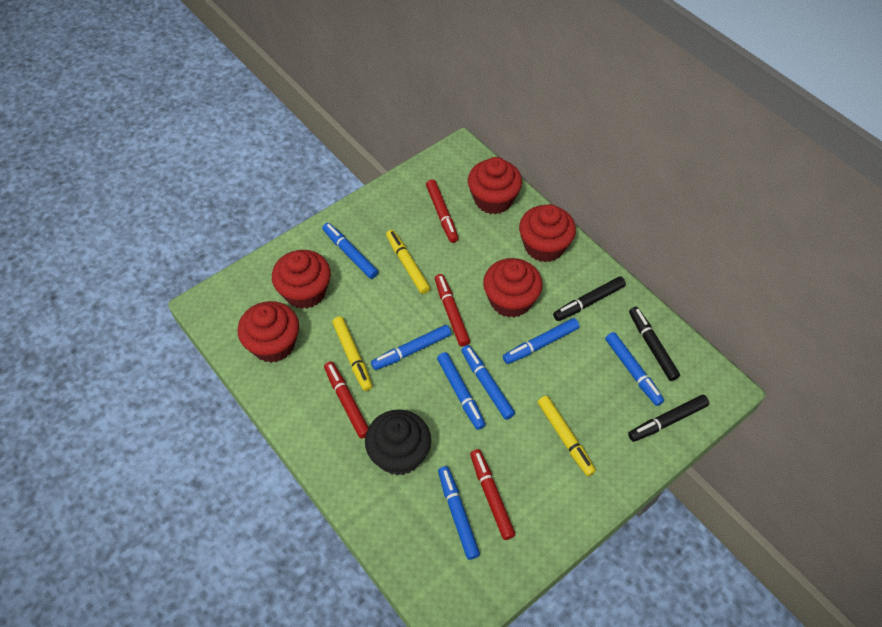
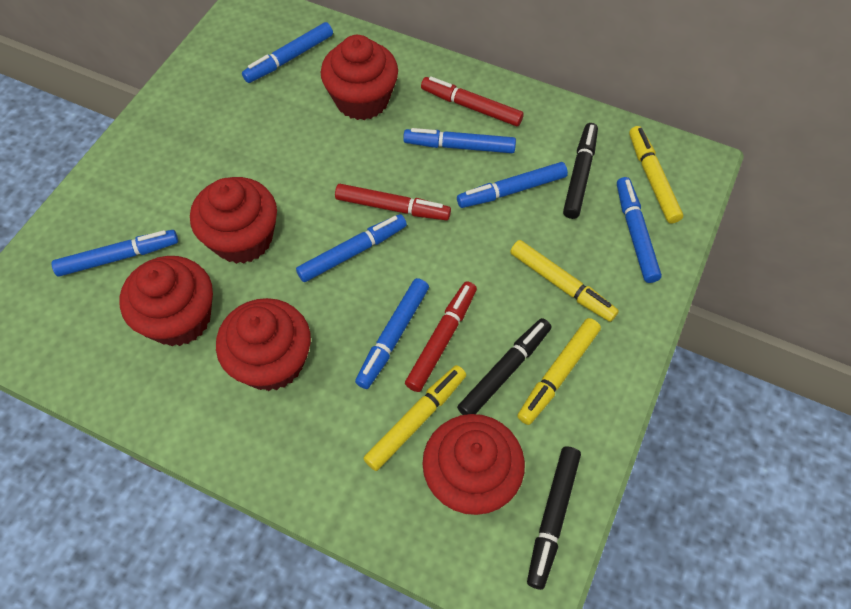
black cupcake: 1 -> 0
red marker: 4 -> 3
yellow marker: 3 -> 4

